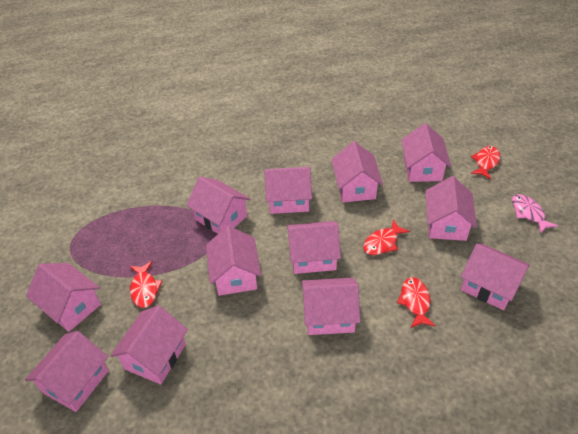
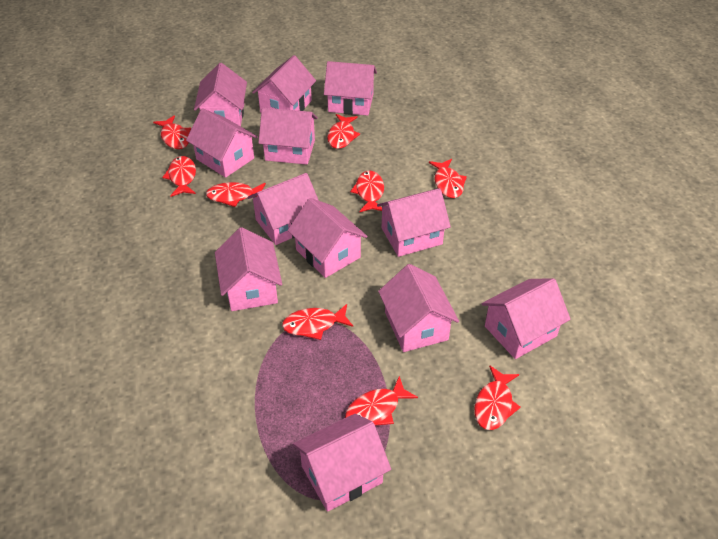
pink fish: 1 -> 0
red fish: 4 -> 9

